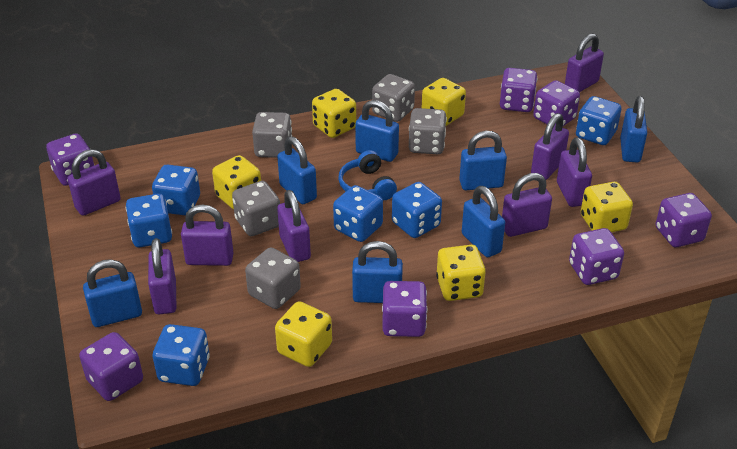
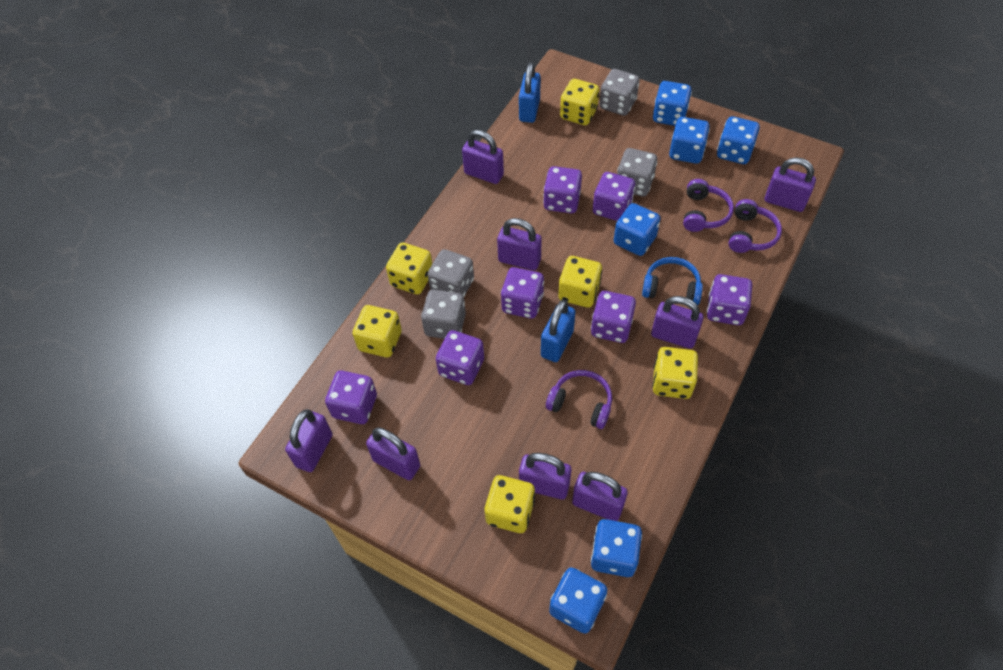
blue padlock: 7 -> 2
grey dice: 5 -> 4
purple headphones: 0 -> 3

